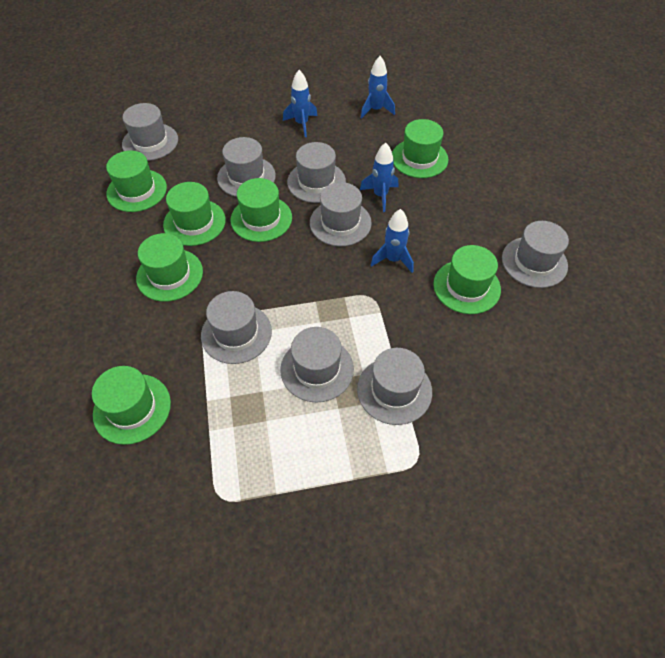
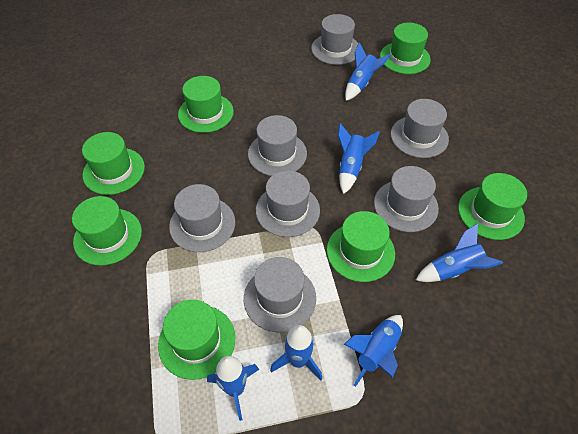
blue rocket: 4 -> 6
grey hat: 8 -> 7

